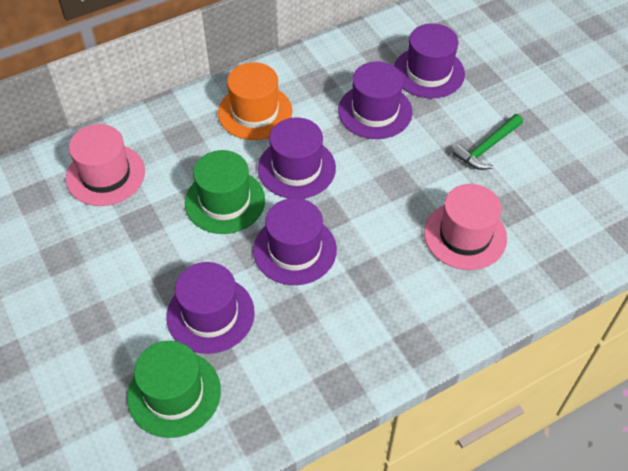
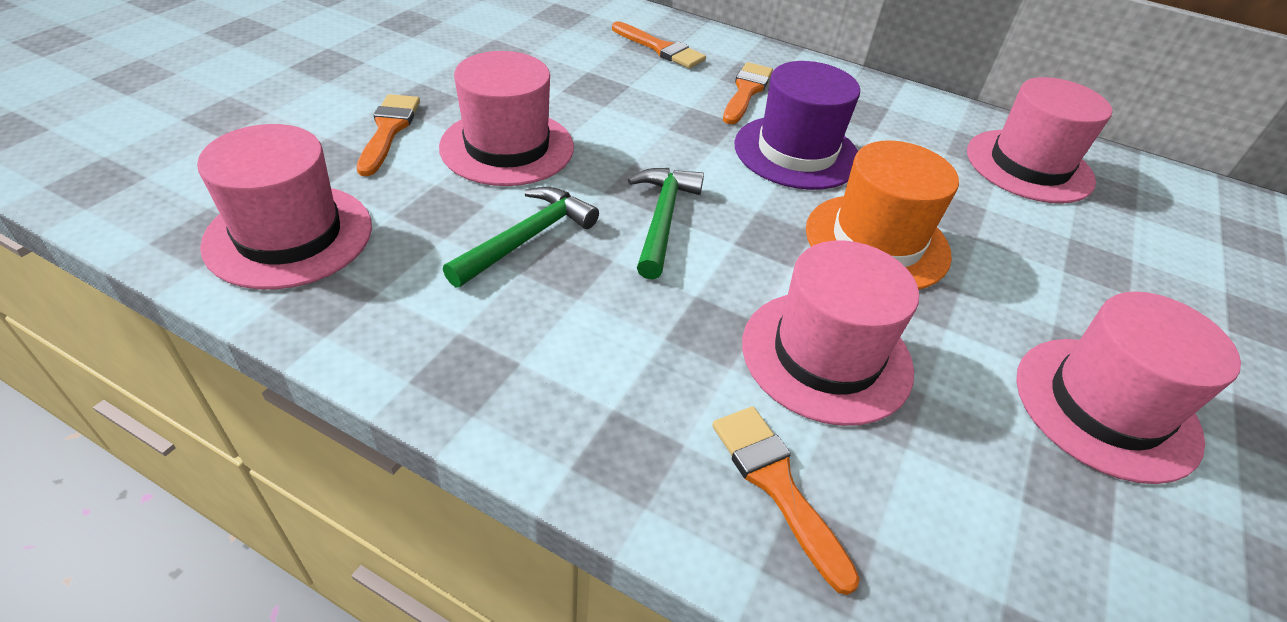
green hammer: 1 -> 2
green hat: 2 -> 0
orange brush: 0 -> 4
pink hat: 2 -> 5
purple hat: 5 -> 1

